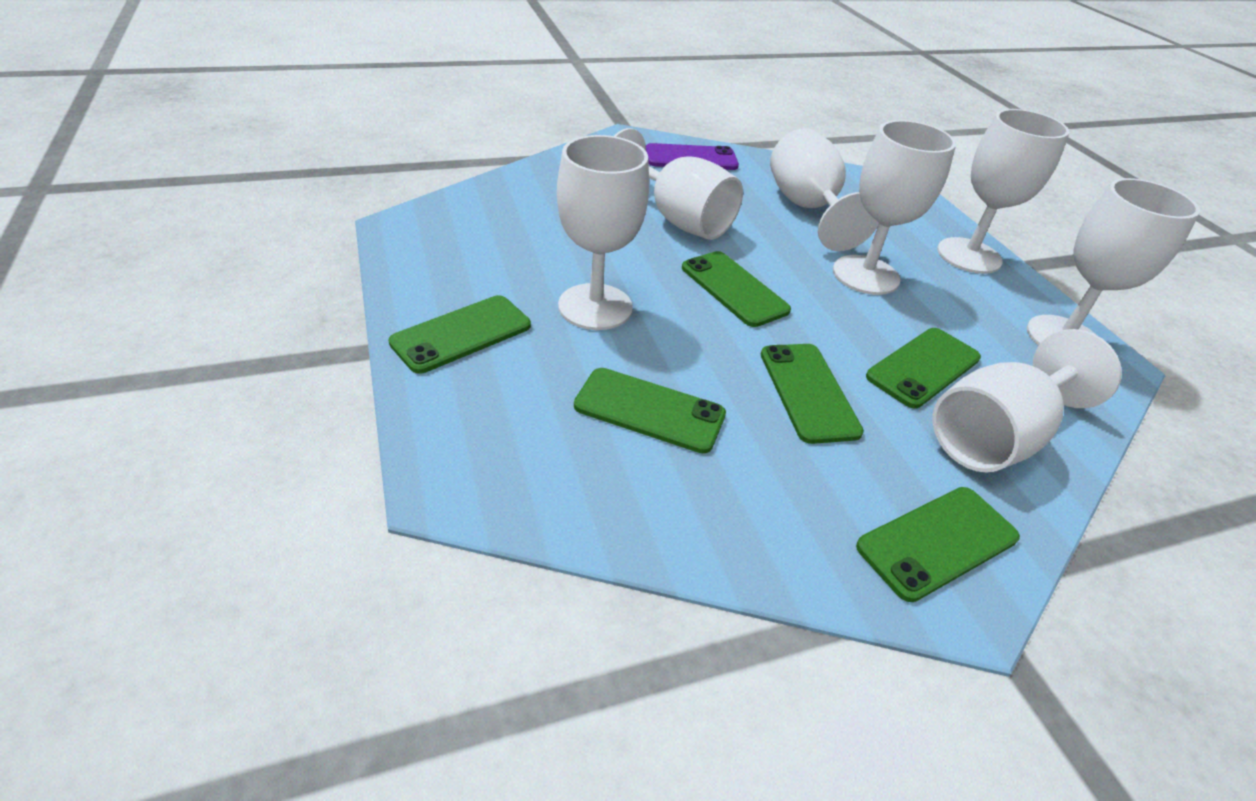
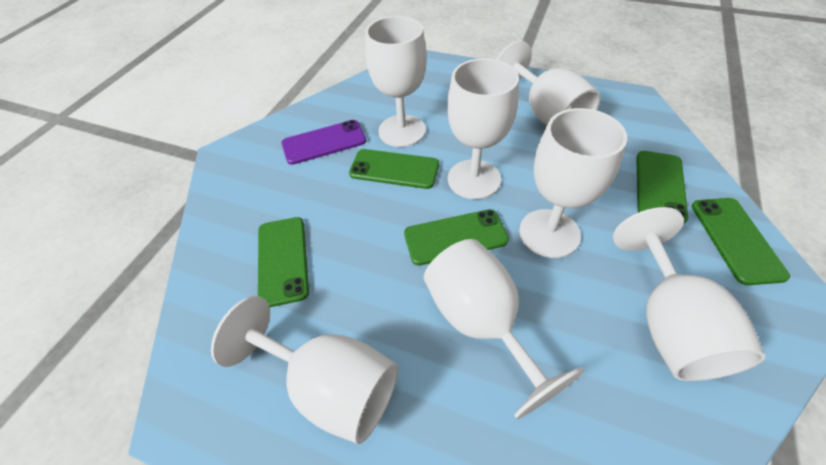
green phone: 6 -> 5

